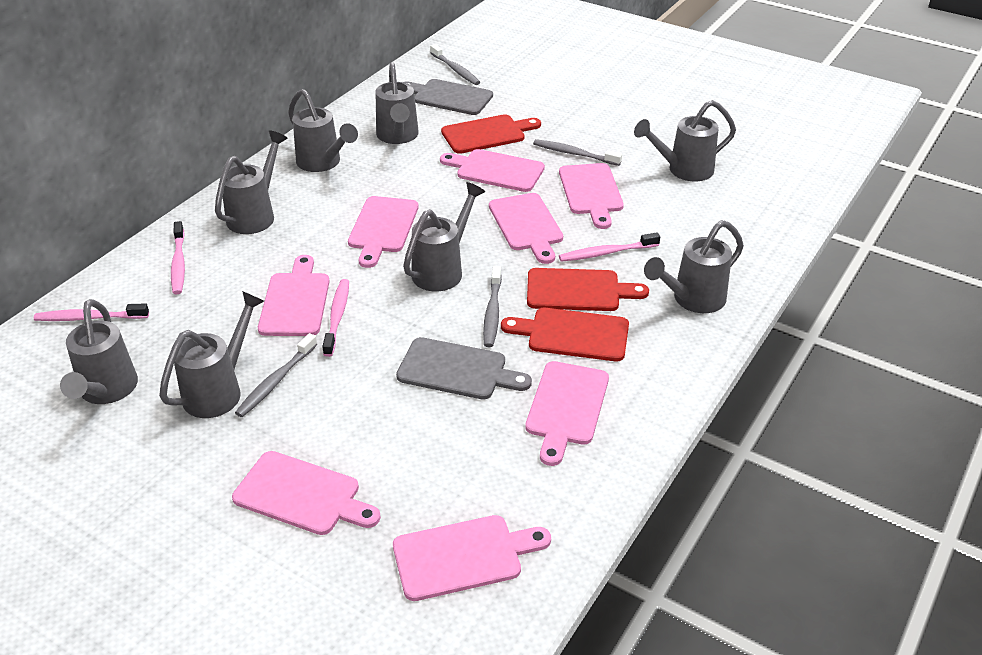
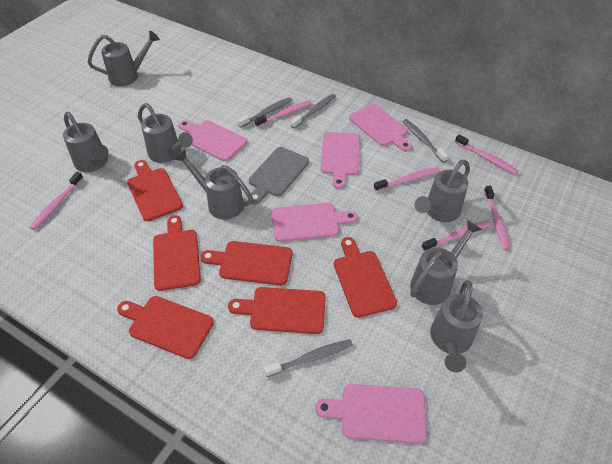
grey cutting board: 2 -> 1
grey watering can: 8 -> 7
pink cutting board: 8 -> 5
pink toothbrush: 4 -> 6
red cutting board: 3 -> 6

